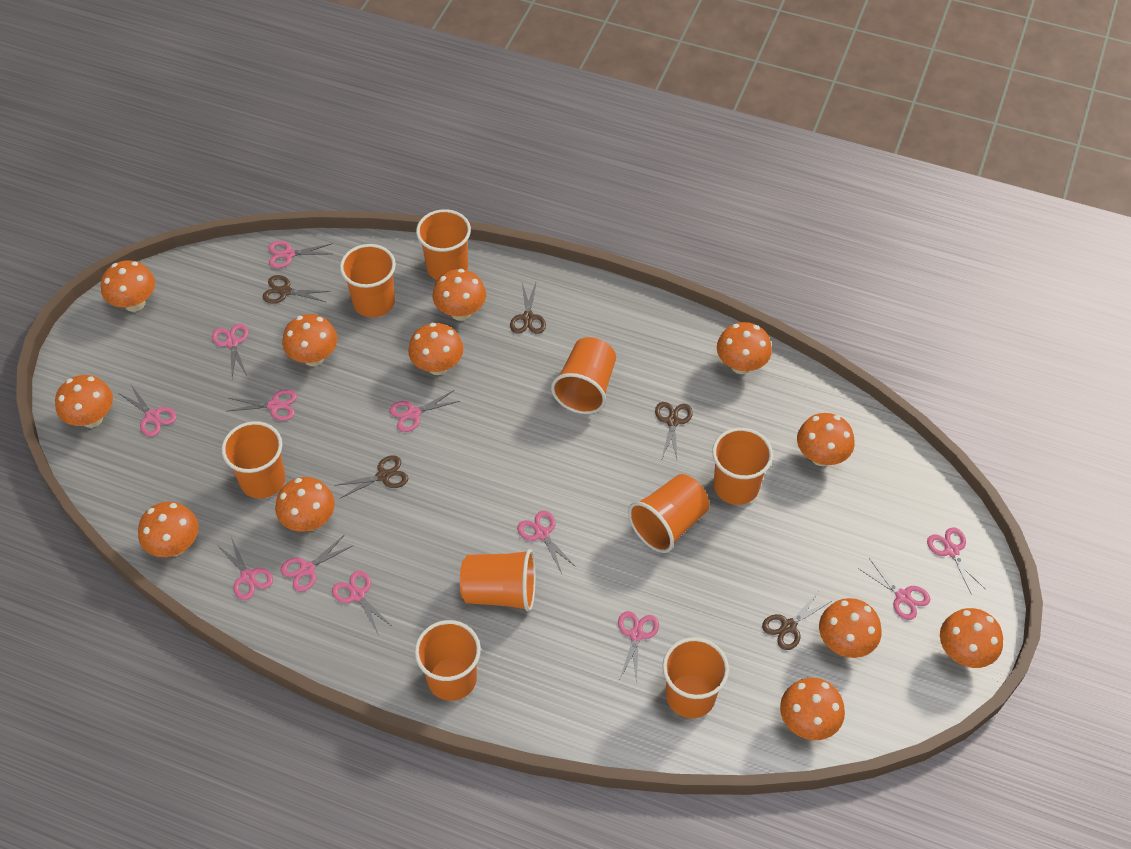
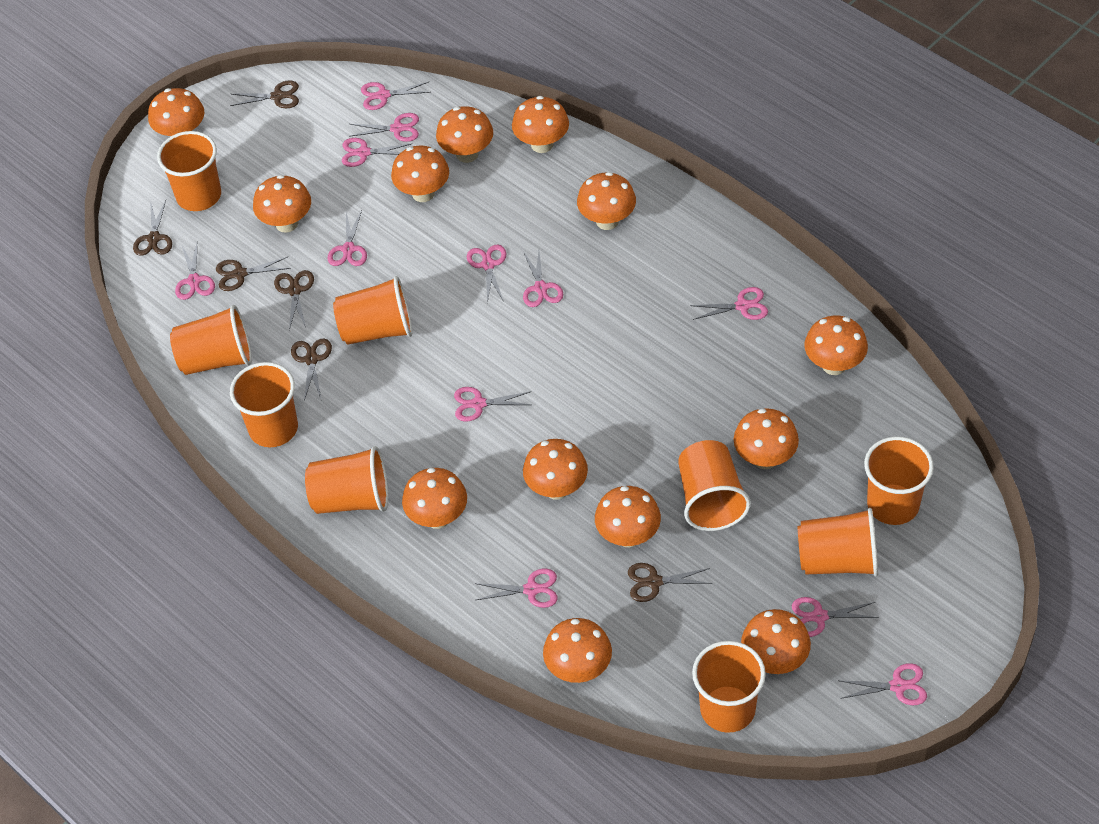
brown scissors: 5 -> 6
orange mushroom: 12 -> 13

